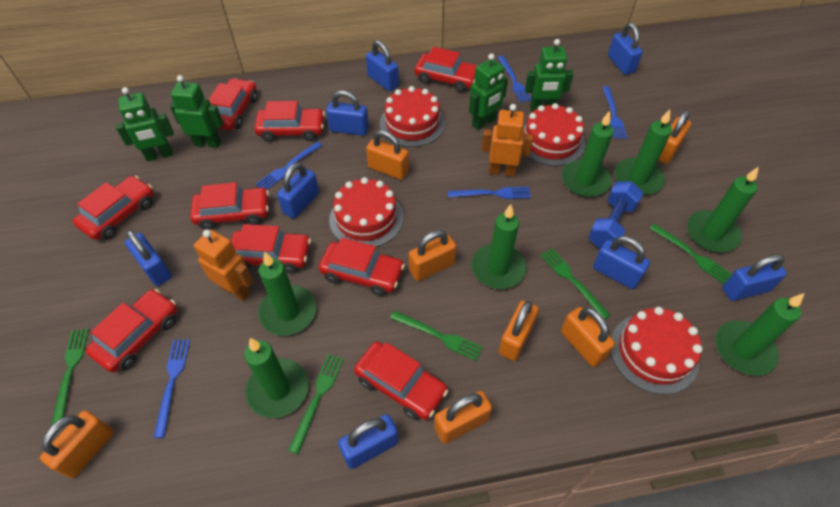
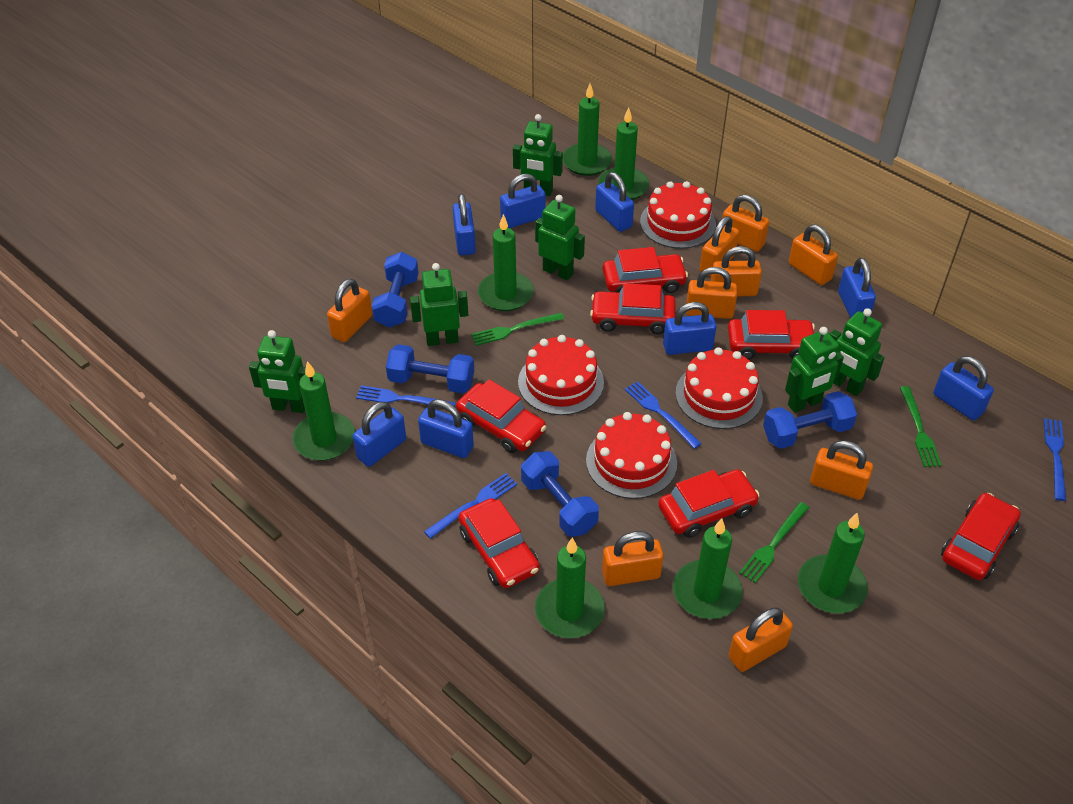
blue dumbbell: 1 -> 4
blue fork: 5 -> 4
green fork: 5 -> 3
green robot: 4 -> 6
orange padlock: 7 -> 9
orange robot: 2 -> 0
red car: 9 -> 7

